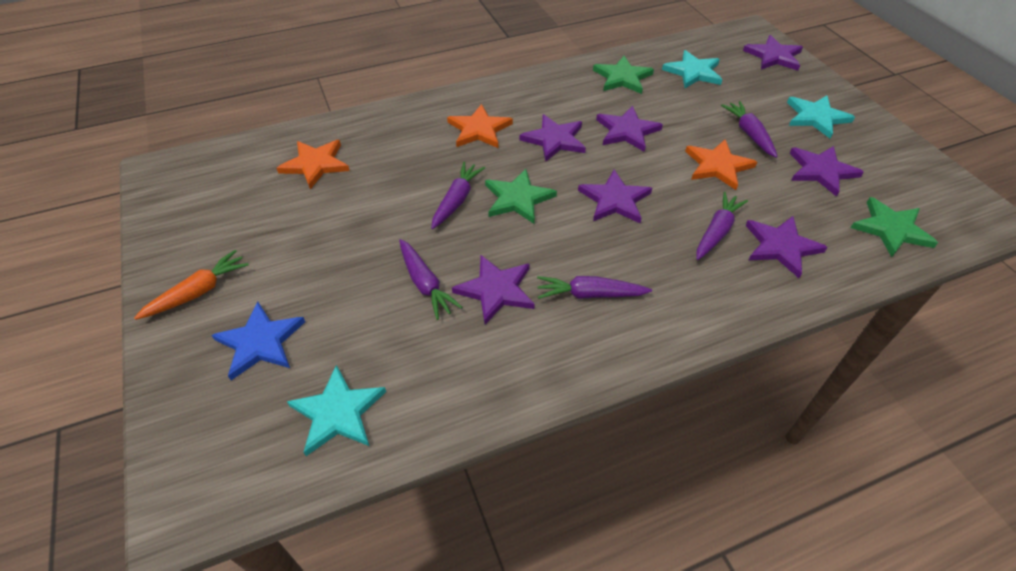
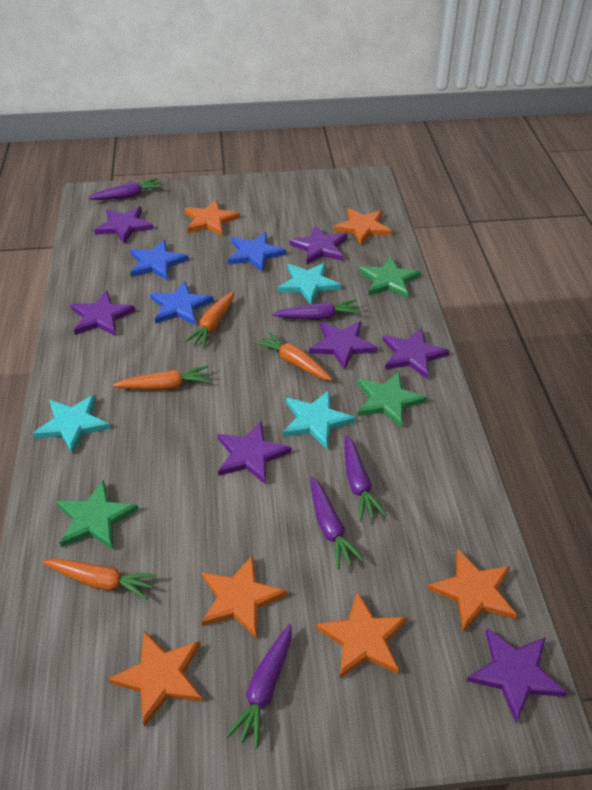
blue star: 1 -> 3
orange carrot: 1 -> 4
orange star: 3 -> 6

